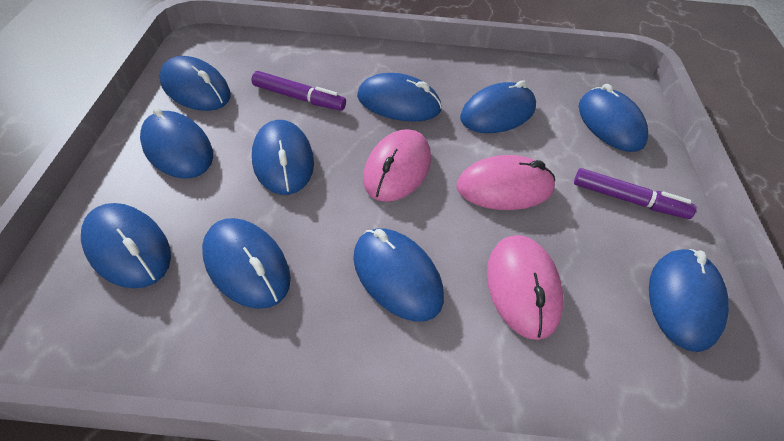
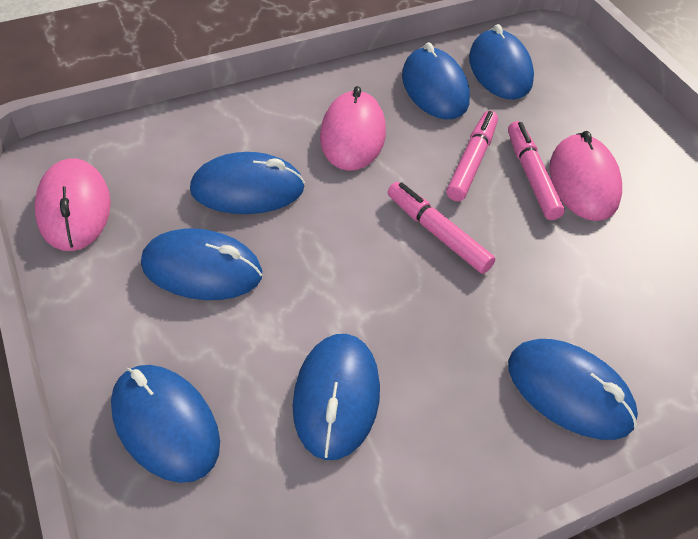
blue mouse: 10 -> 7
pink marker: 0 -> 3
purple marker: 2 -> 0

